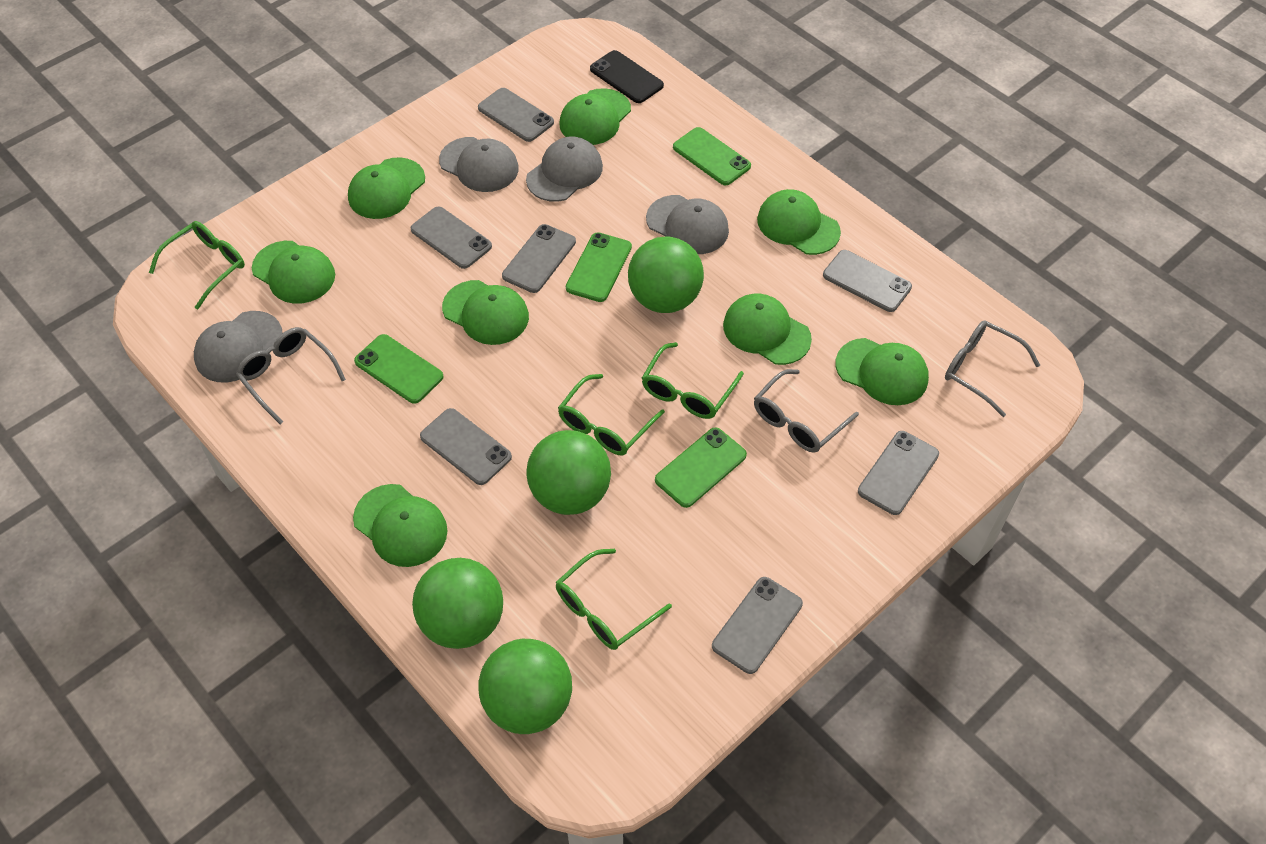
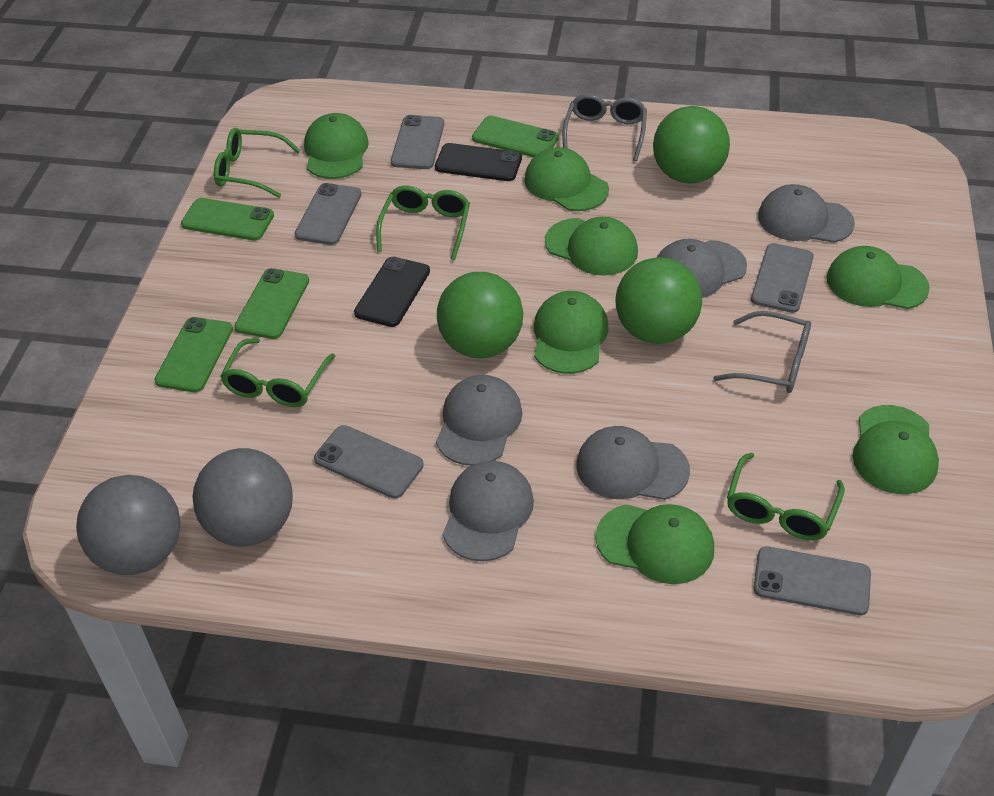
black phone: 1 -> 2
green ball: 4 -> 3
green cap: 8 -> 7
grey ball: 0 -> 2
grey cap: 4 -> 5
grey glasses: 3 -> 2
grey phone: 7 -> 5

